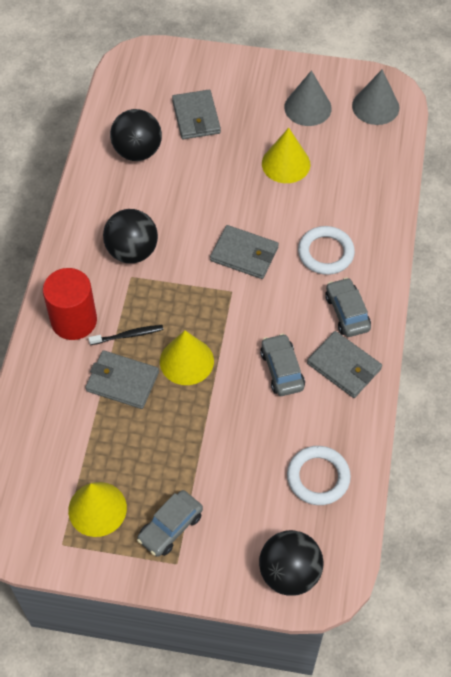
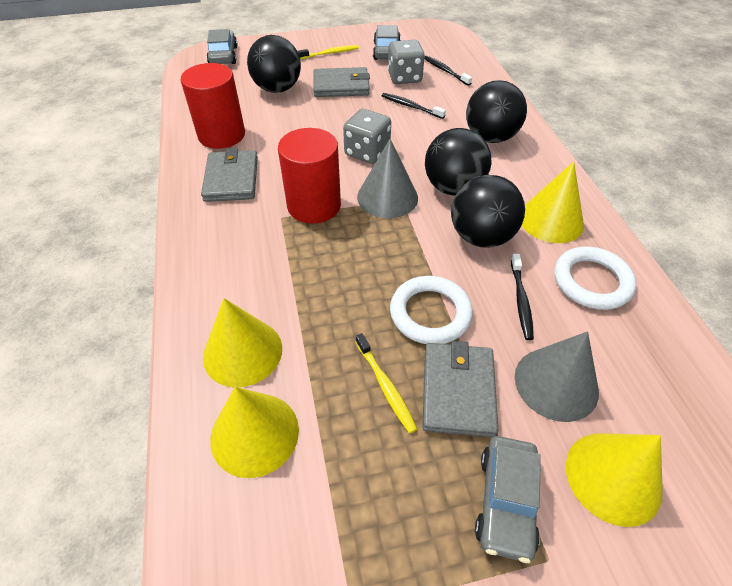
black ball: 3 -> 4
black toothbrush: 1 -> 3
grey dice: 0 -> 2
grey wallet: 4 -> 3
red cylinder: 1 -> 2
yellow cone: 3 -> 4
yellow toothbrush: 0 -> 2

